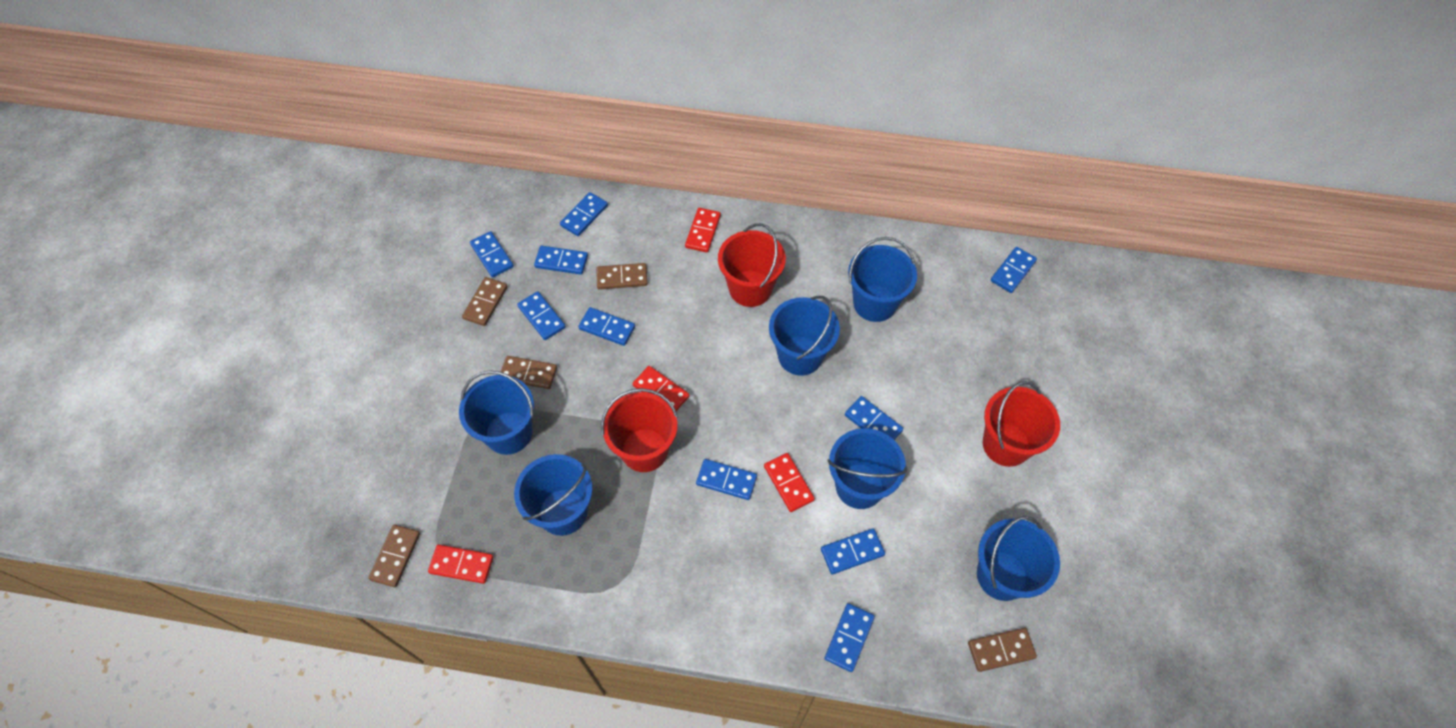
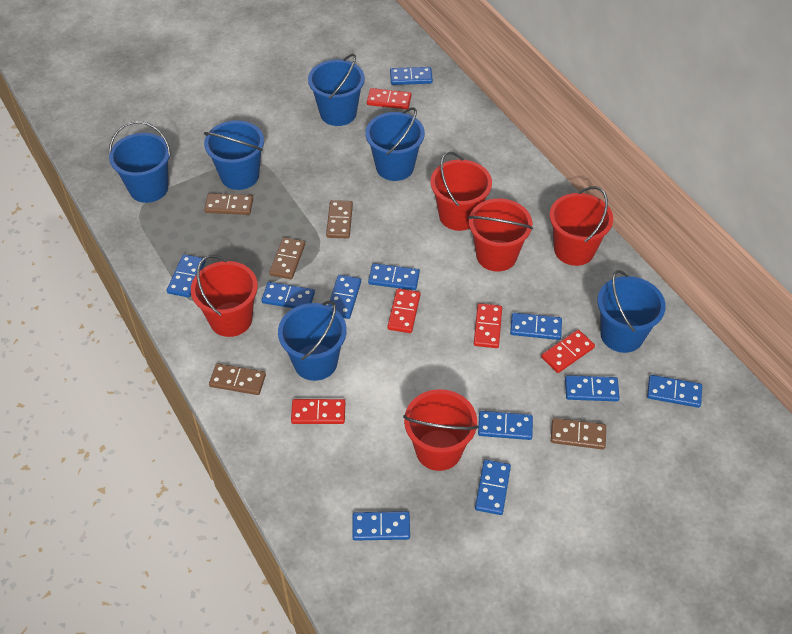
blue domino: 10 -> 11
red bucket: 3 -> 5
red domino: 4 -> 5

